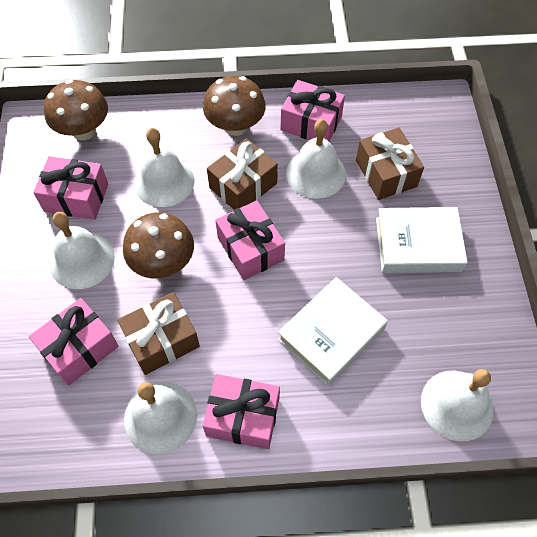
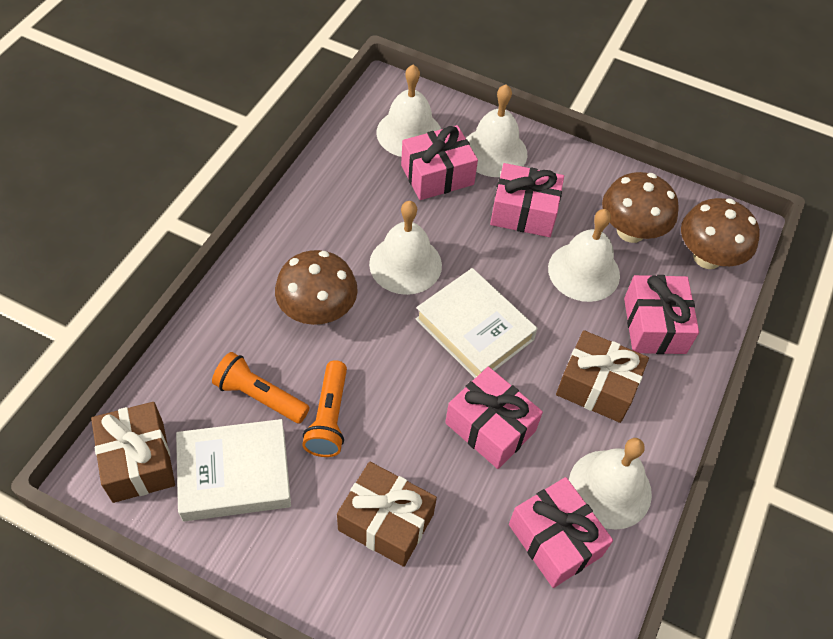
orange flashlight: 0 -> 2

